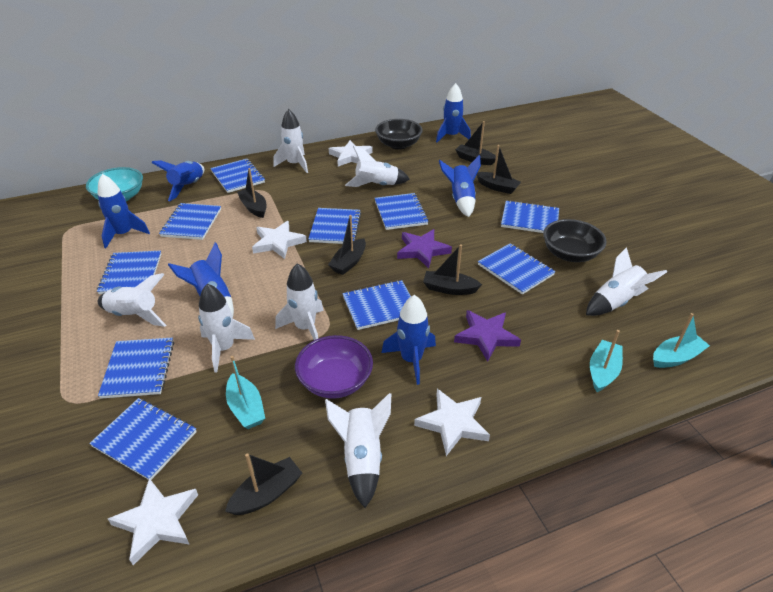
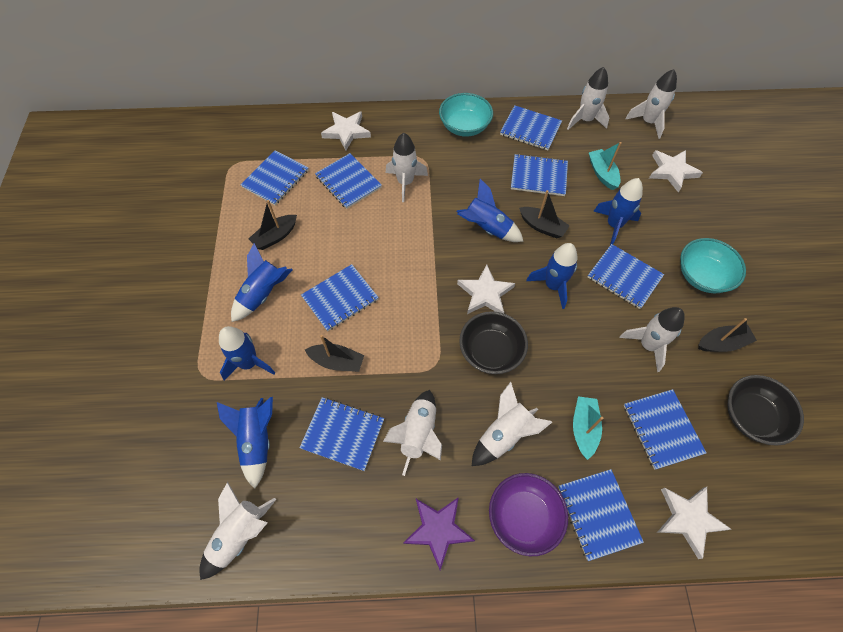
black boat: 6 -> 4
blue notebook: 10 -> 9
purple star: 2 -> 1
turquoise boat: 3 -> 2
turquoise bowl: 1 -> 2

